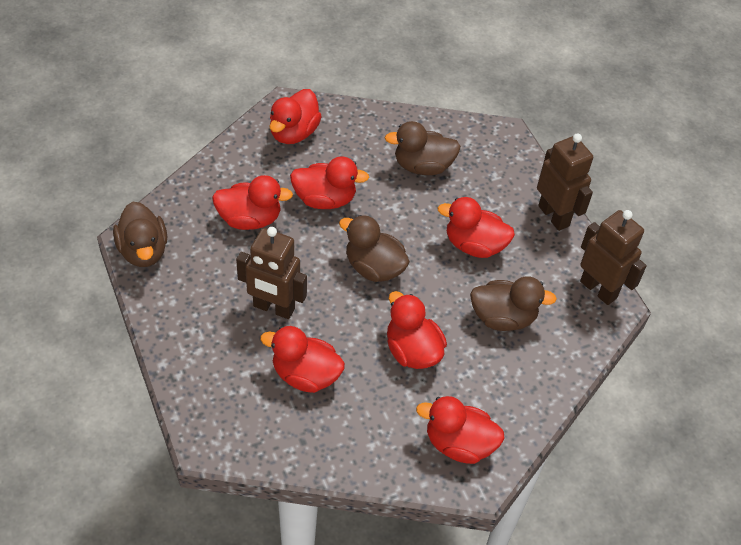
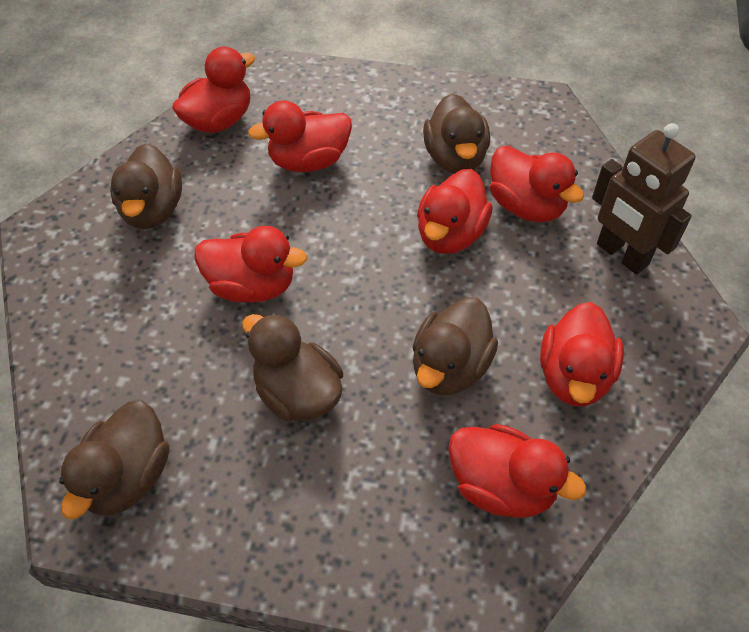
brown duck: 4 -> 5
brown robot: 3 -> 1

